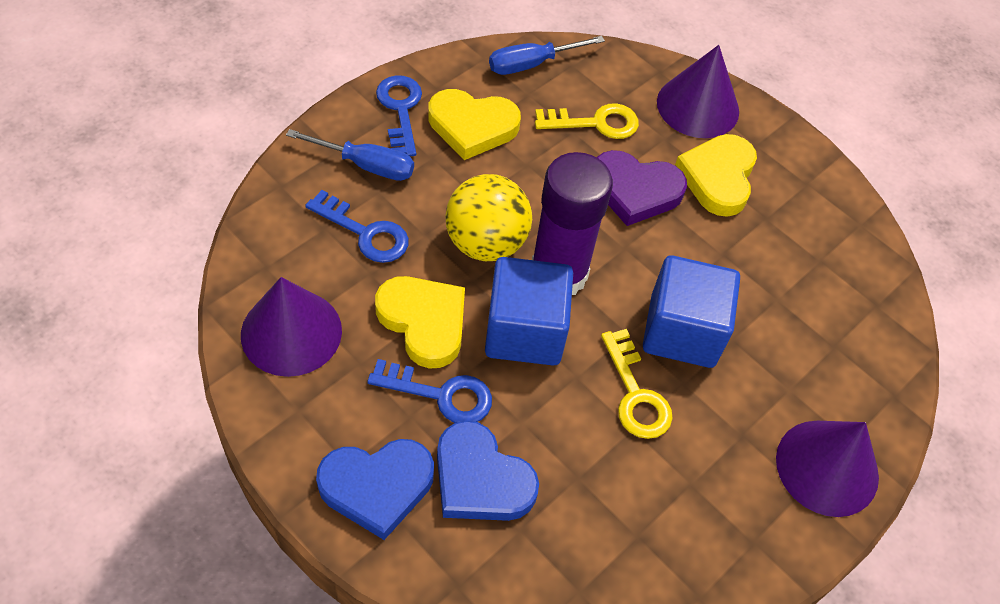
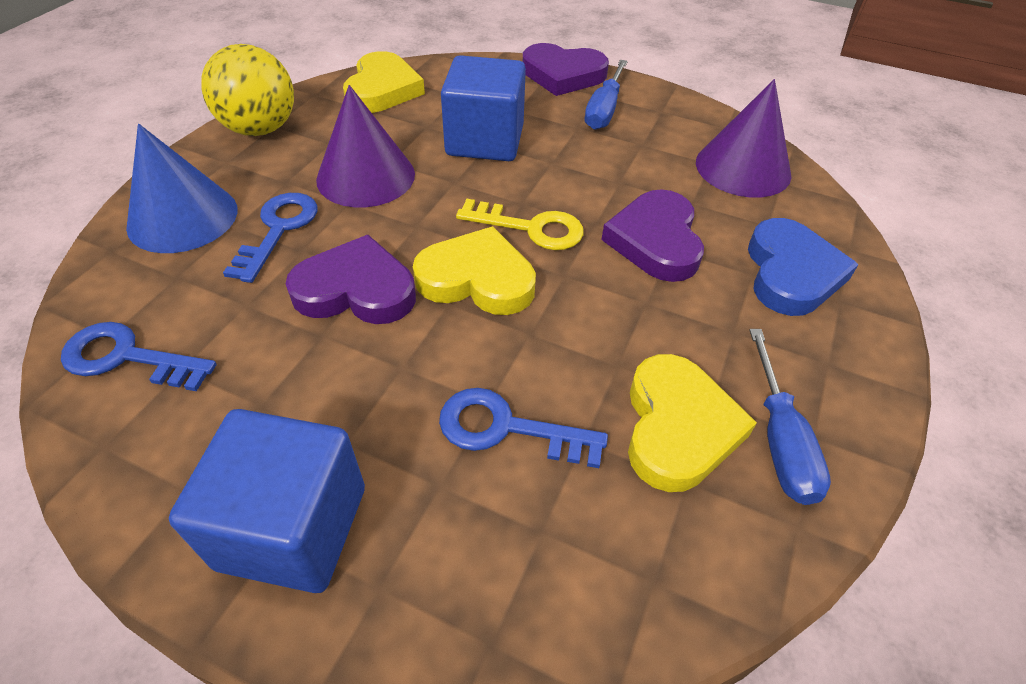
blue cone: 0 -> 1
blue heart: 2 -> 1
purple cone: 3 -> 2
purple glue stick: 1 -> 0
purple heart: 1 -> 3
yellow key: 2 -> 1

